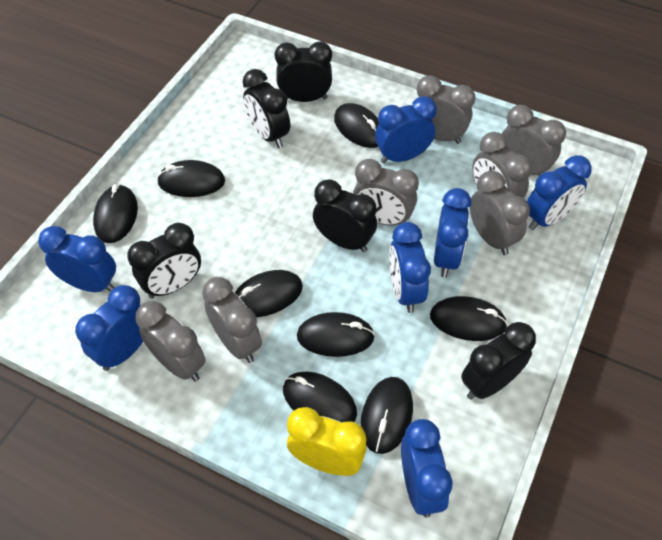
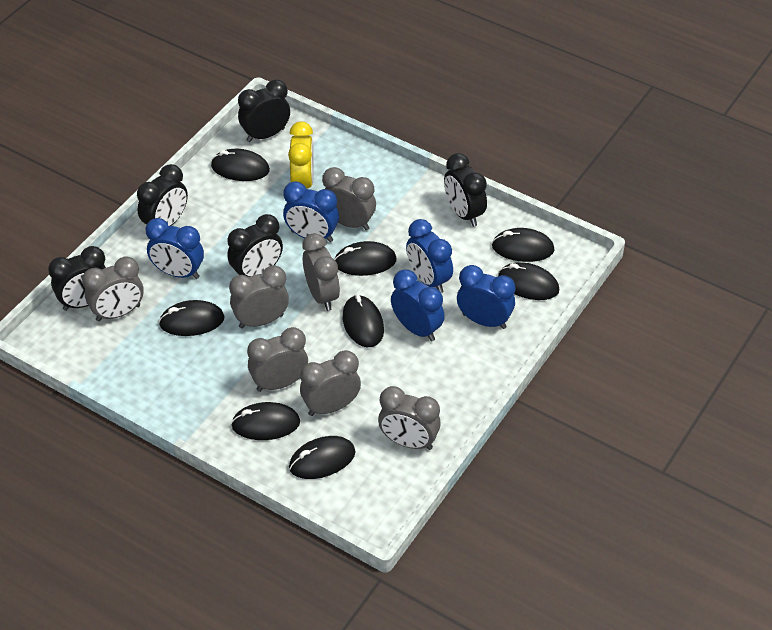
blue clock: 7 -> 5

